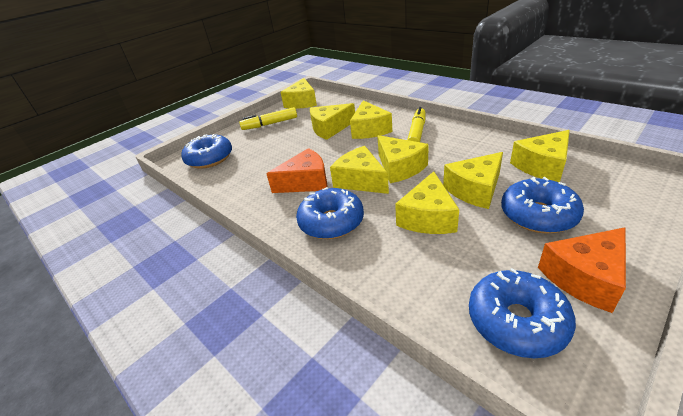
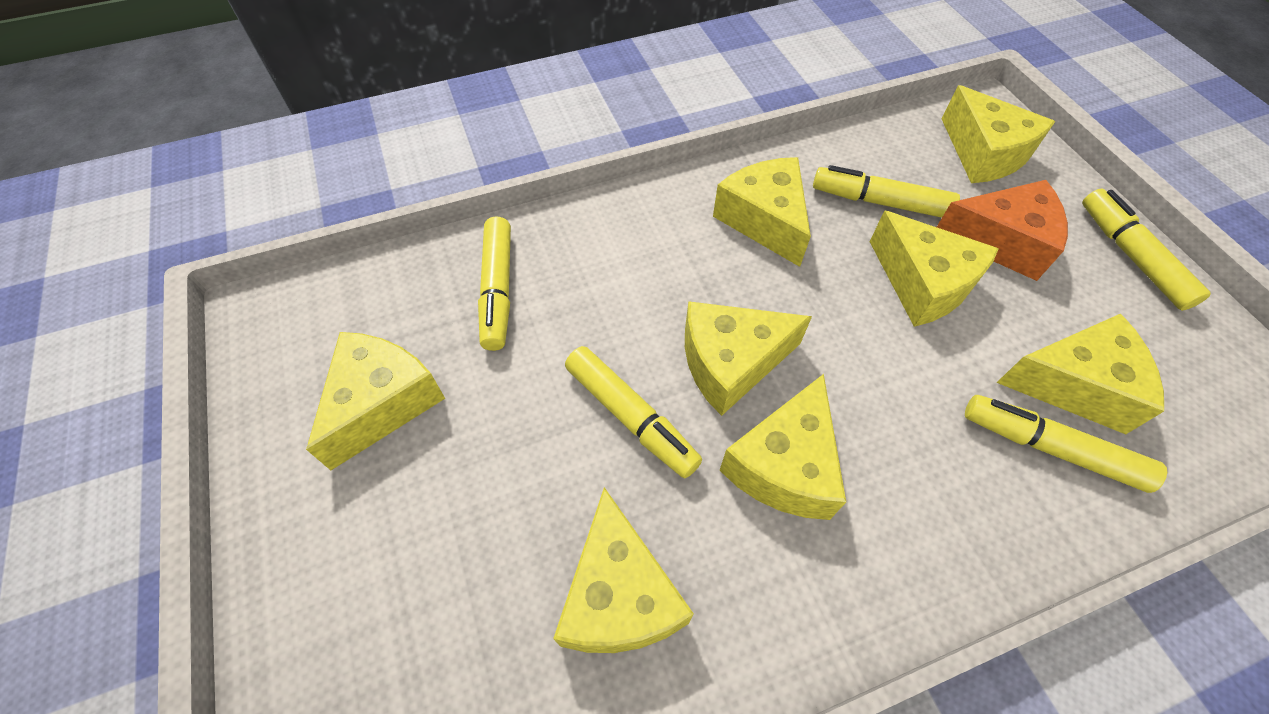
blue donut: 4 -> 0
orange cheese: 2 -> 1
yellow marker: 2 -> 5

